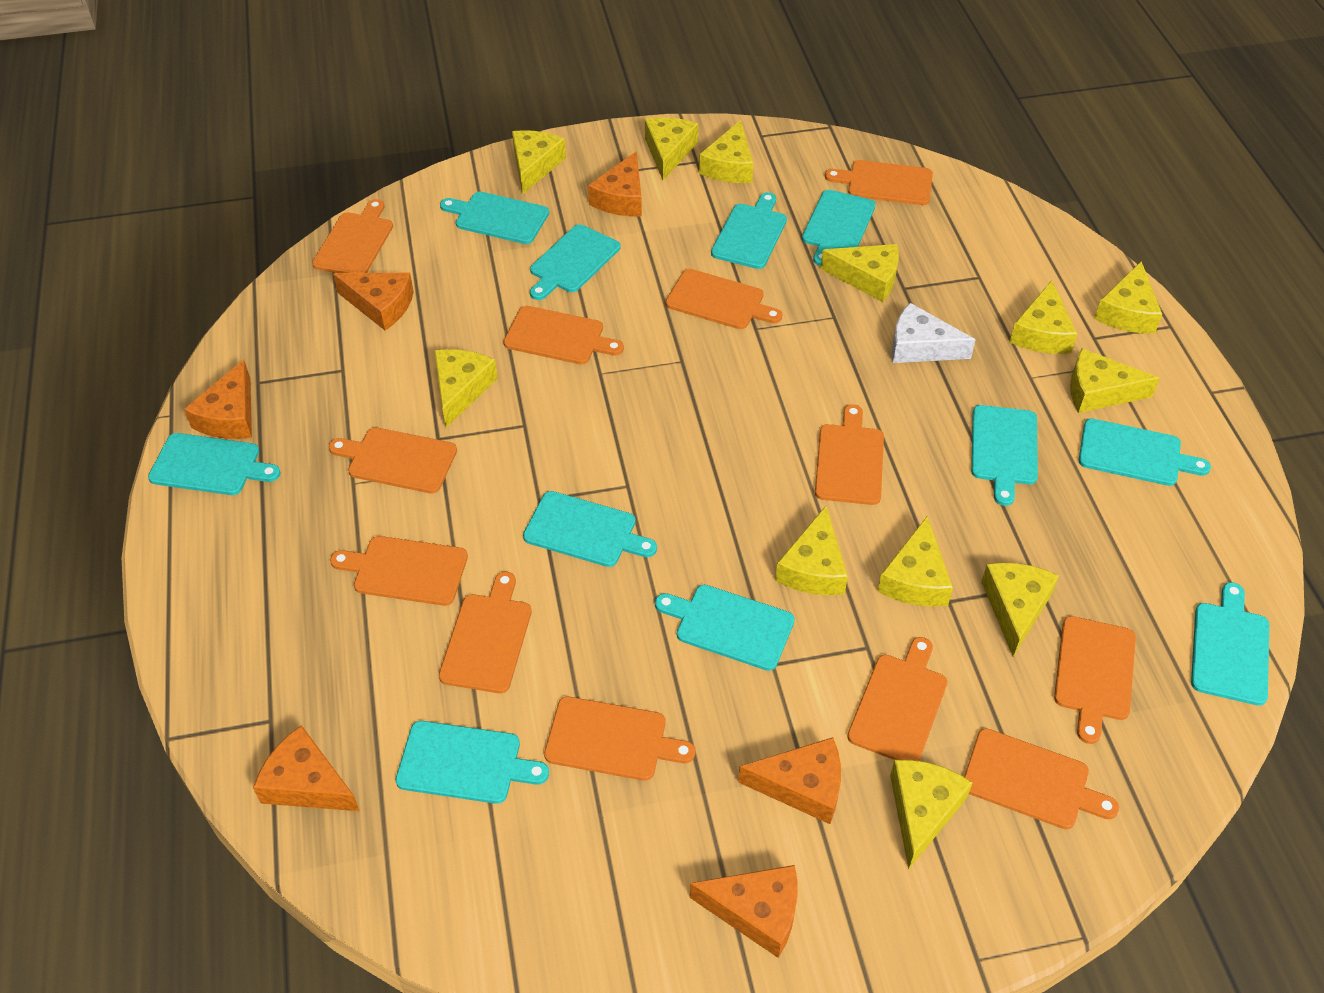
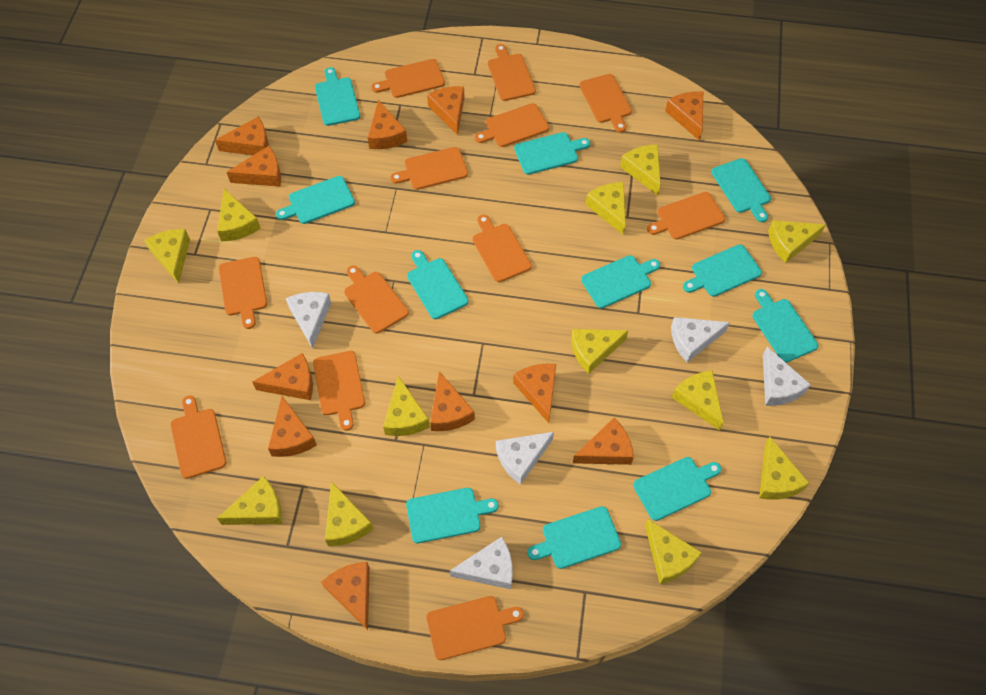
orange cheese: 6 -> 11
white cheese: 1 -> 5

